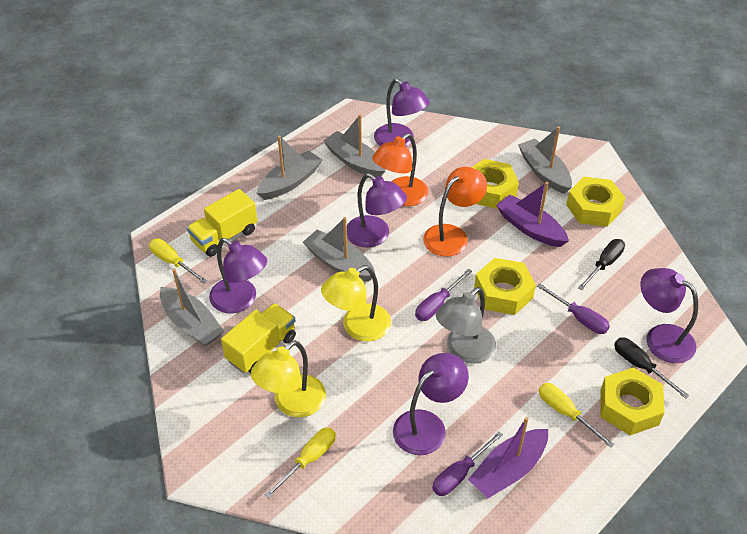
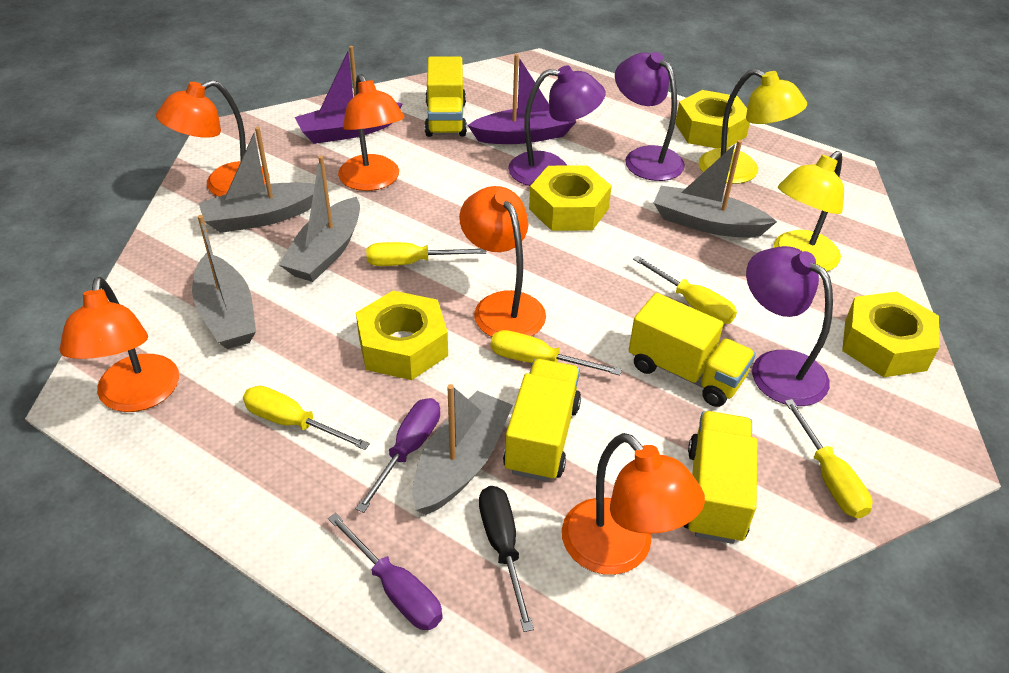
black screwdriver: 2 -> 1
grey lamp: 1 -> 0
orange lamp: 2 -> 5
purple lamp: 5 -> 3
purple screwdriver: 3 -> 2
yellow screwdriver: 3 -> 5
yellow truck: 2 -> 4

